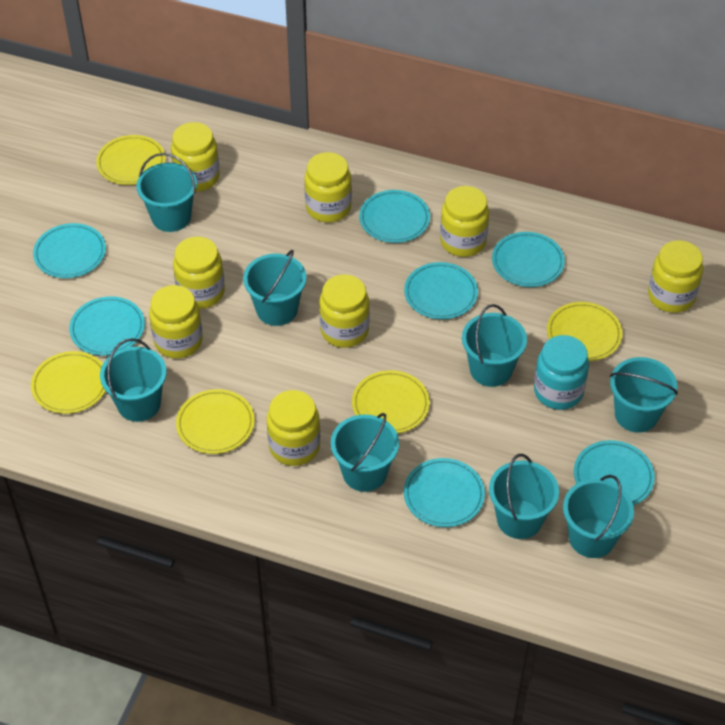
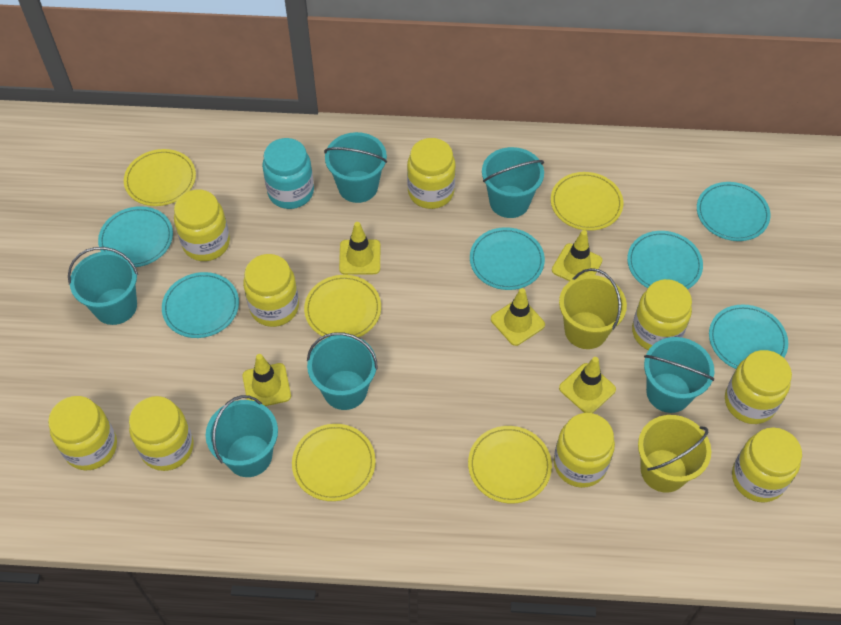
turquoise bucket: 8 -> 6
turquoise plate: 7 -> 6
yellow bucket: 0 -> 2
yellow jar: 8 -> 9
yellow traffic cone: 0 -> 5

